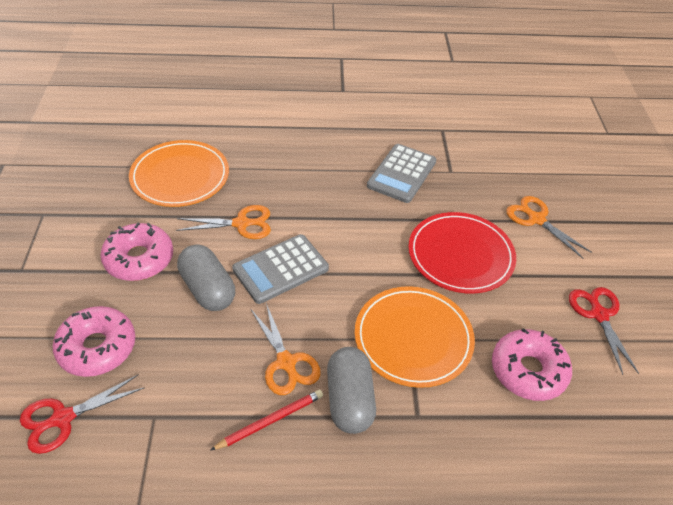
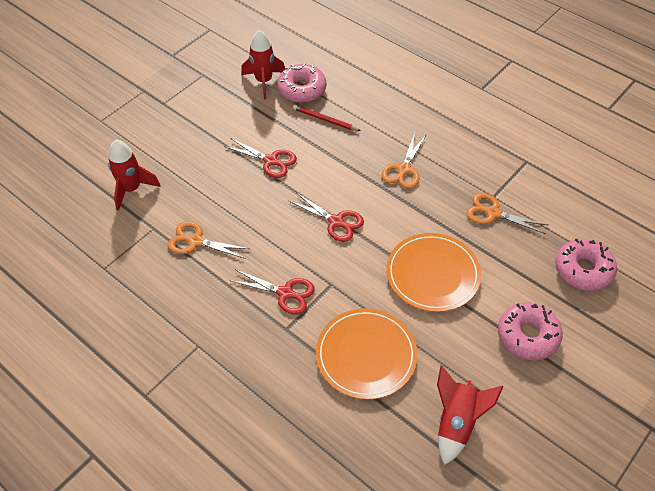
grey calculator: 2 -> 0
grey capsule: 2 -> 0
red plate: 1 -> 0
red rocket: 0 -> 3
red scissors: 2 -> 3

